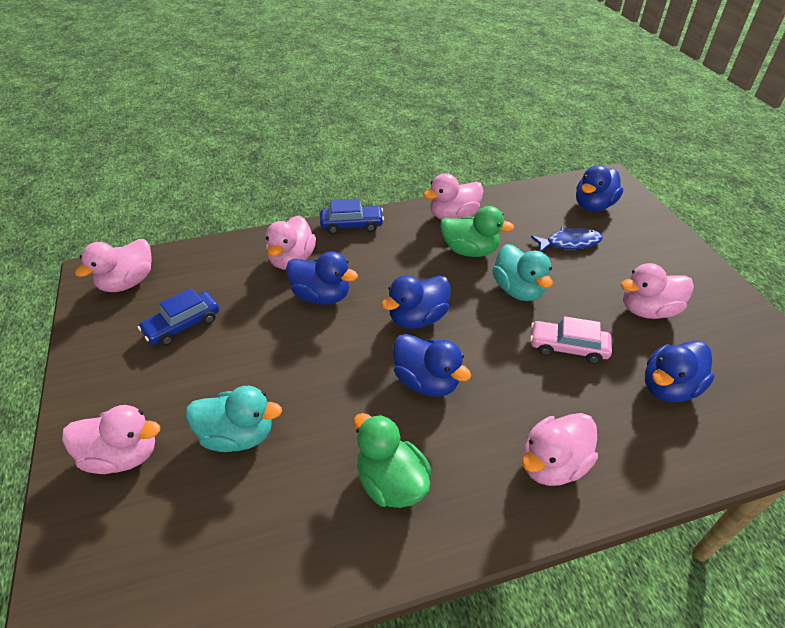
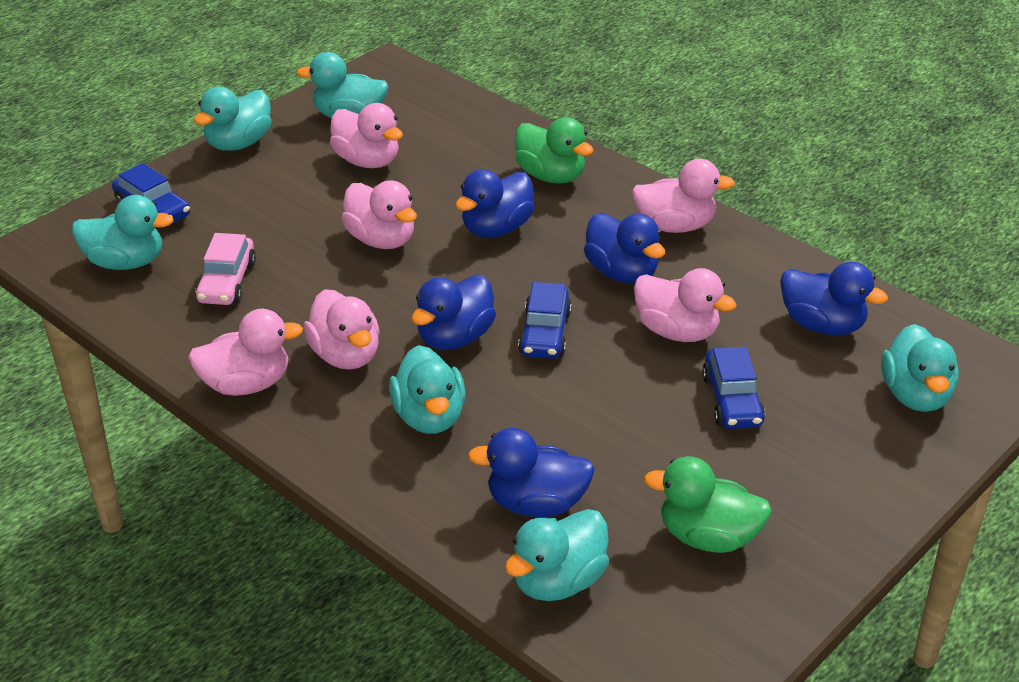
blue car: 2 -> 3
blue fish: 1 -> 0
turquoise duck: 2 -> 6

